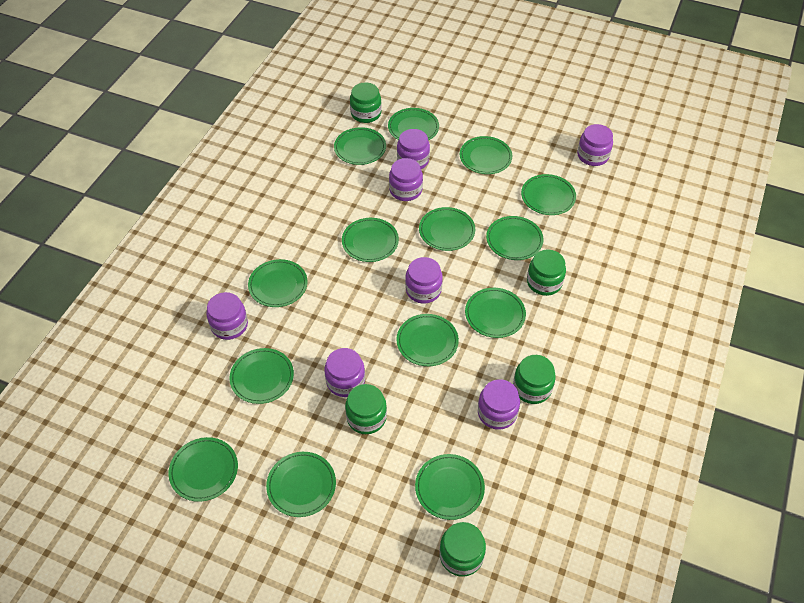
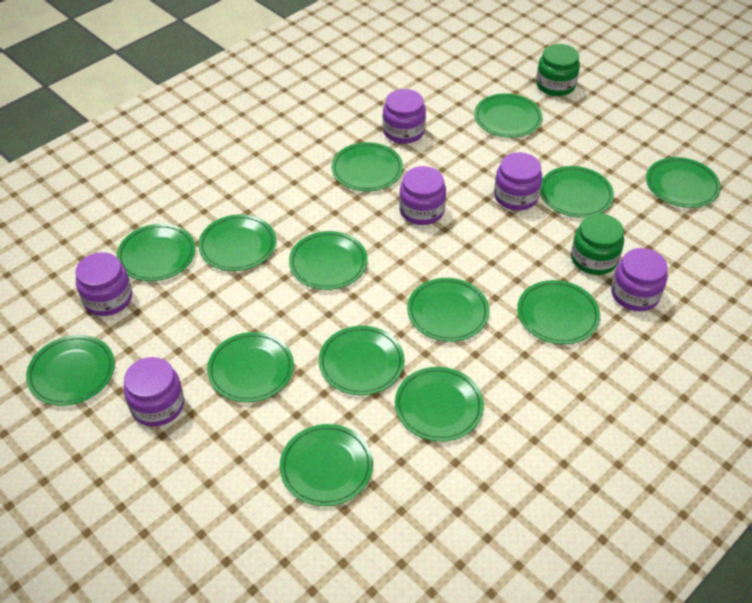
green jar: 5 -> 2
purple jar: 7 -> 6

